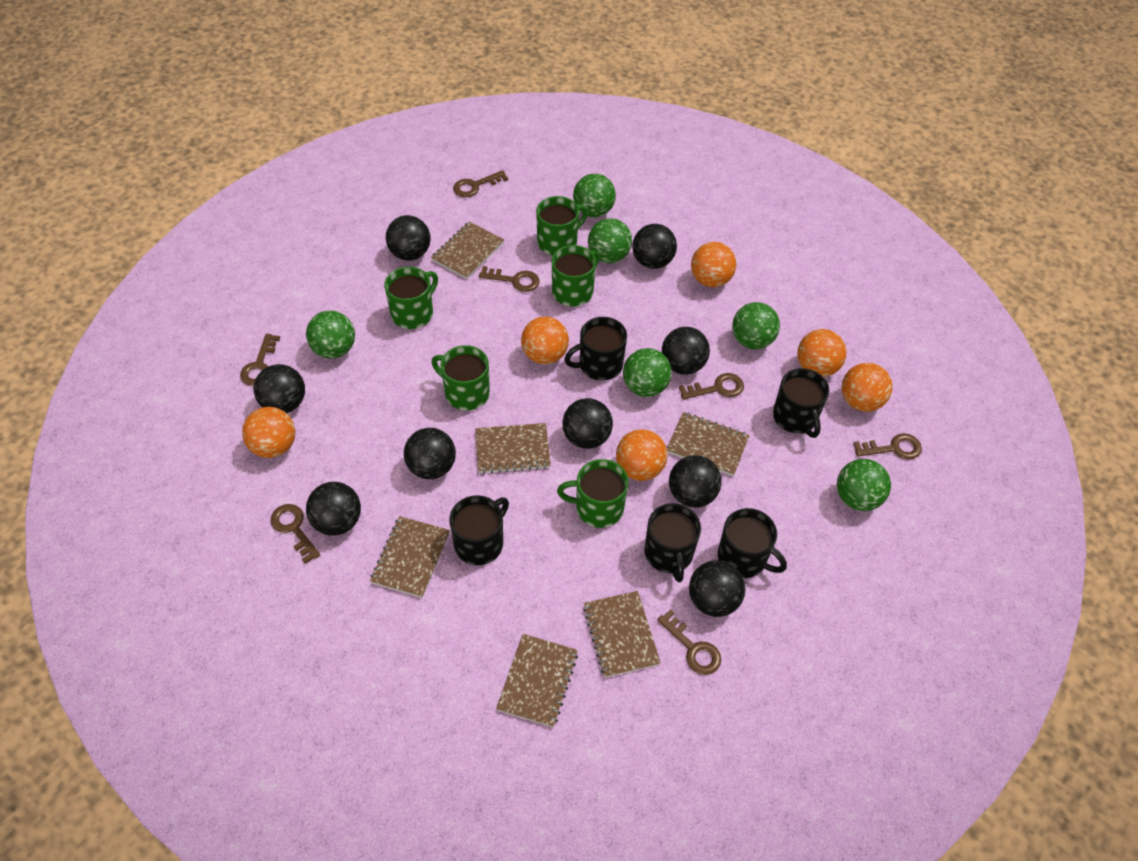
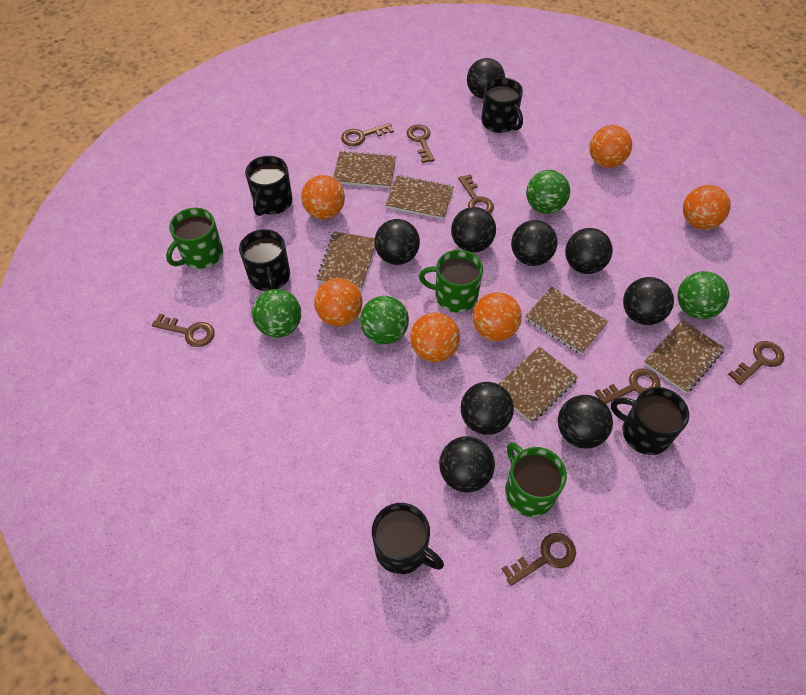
green ball: 6 -> 4
green mug: 5 -> 3

